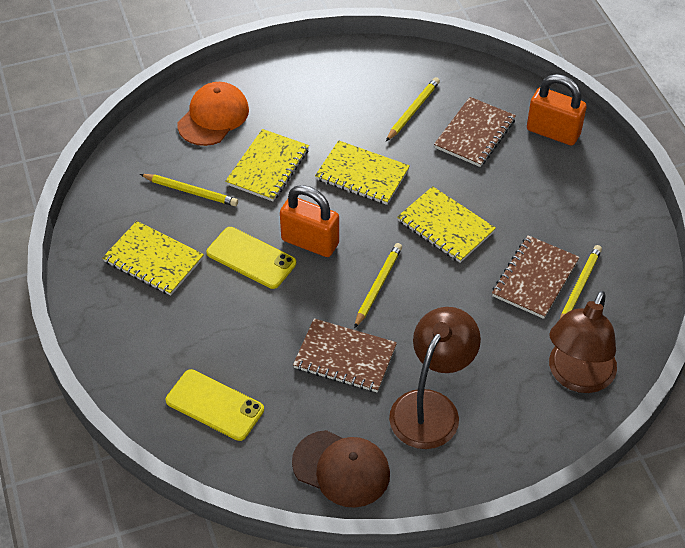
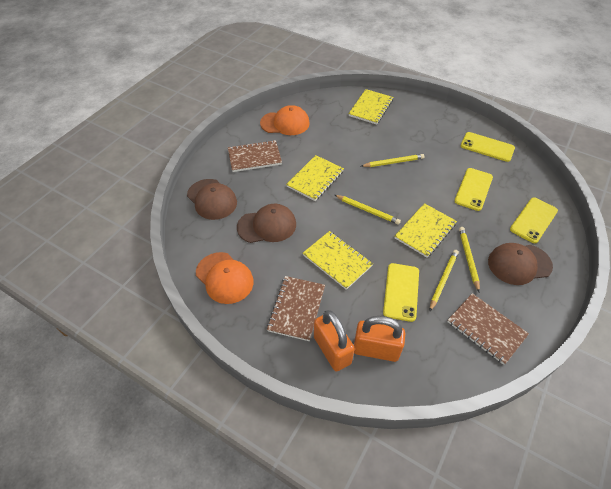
brown cap: 1 -> 3
brown lamp: 2 -> 0
orange cap: 1 -> 2
yellow phone: 2 -> 4

